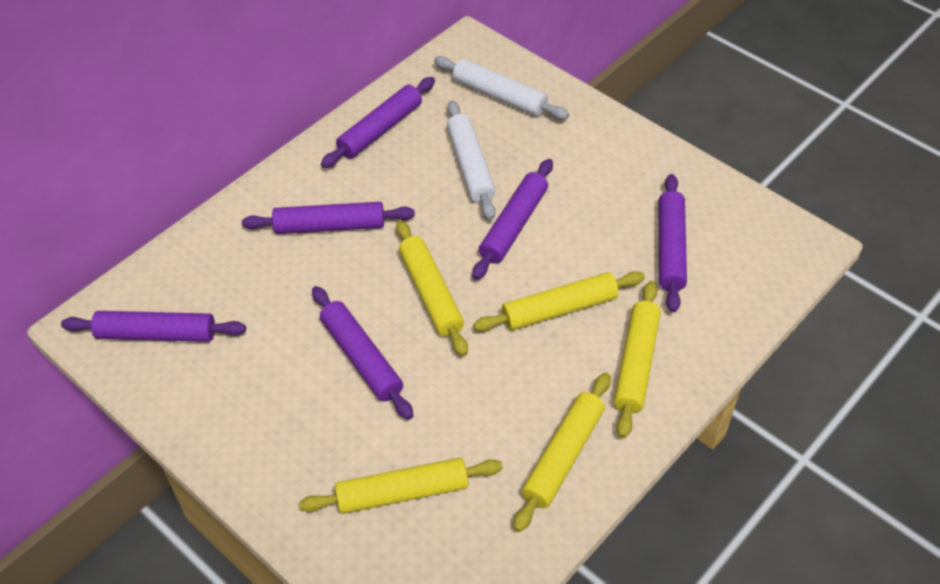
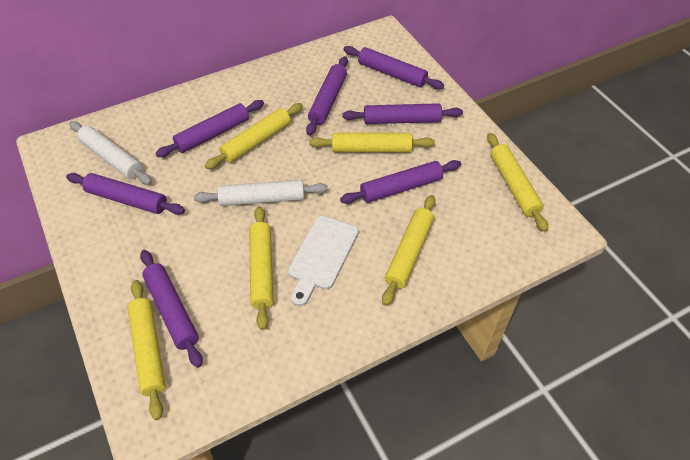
purple rolling pin: 6 -> 7
white cutting board: 0 -> 1
yellow rolling pin: 5 -> 6

